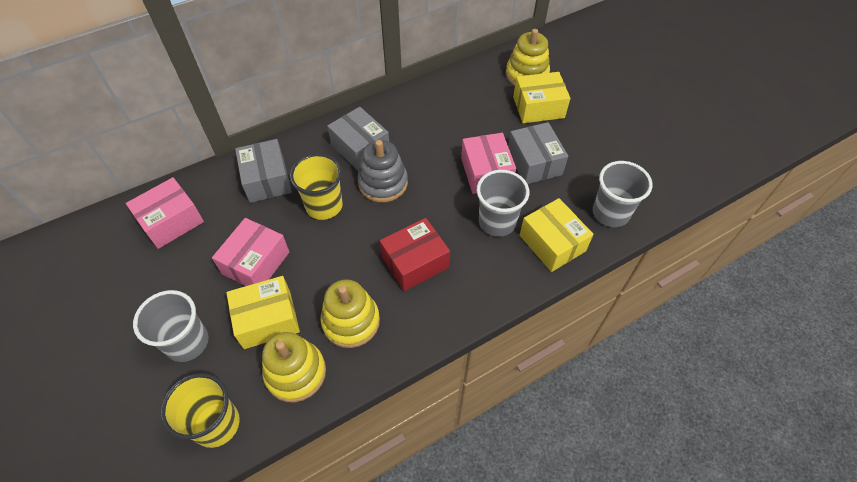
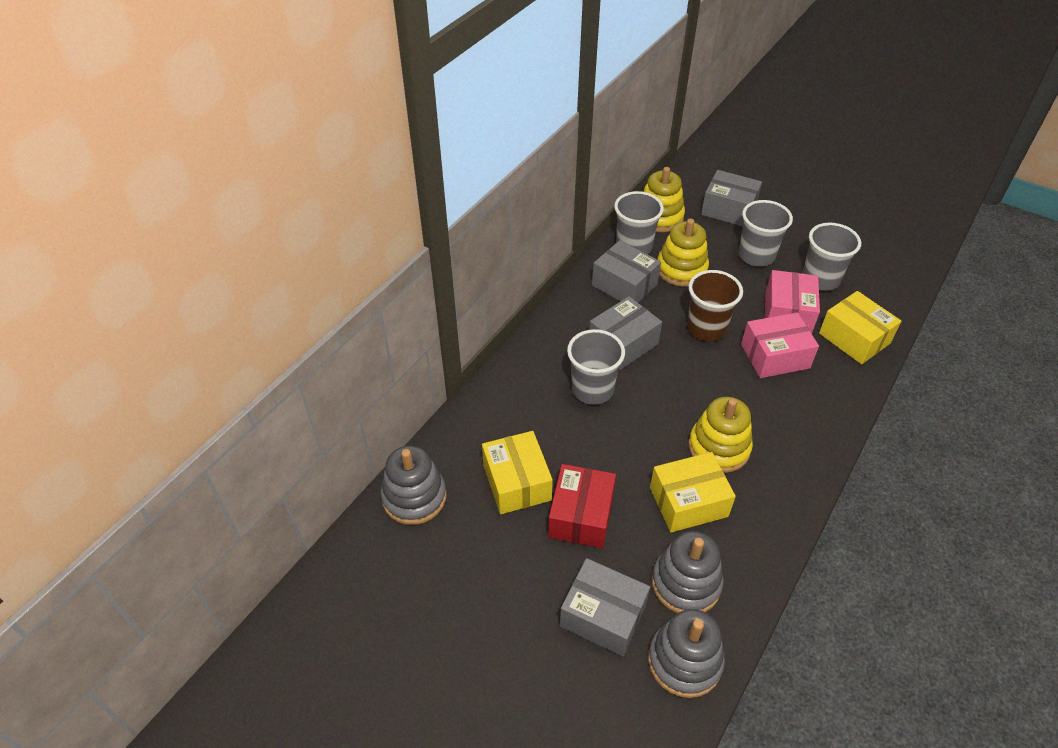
brown cup: 0 -> 1
grey box: 3 -> 4
grey cup: 3 -> 4
grey stacking toy: 1 -> 3
pink box: 3 -> 2
yellow cup: 2 -> 0

